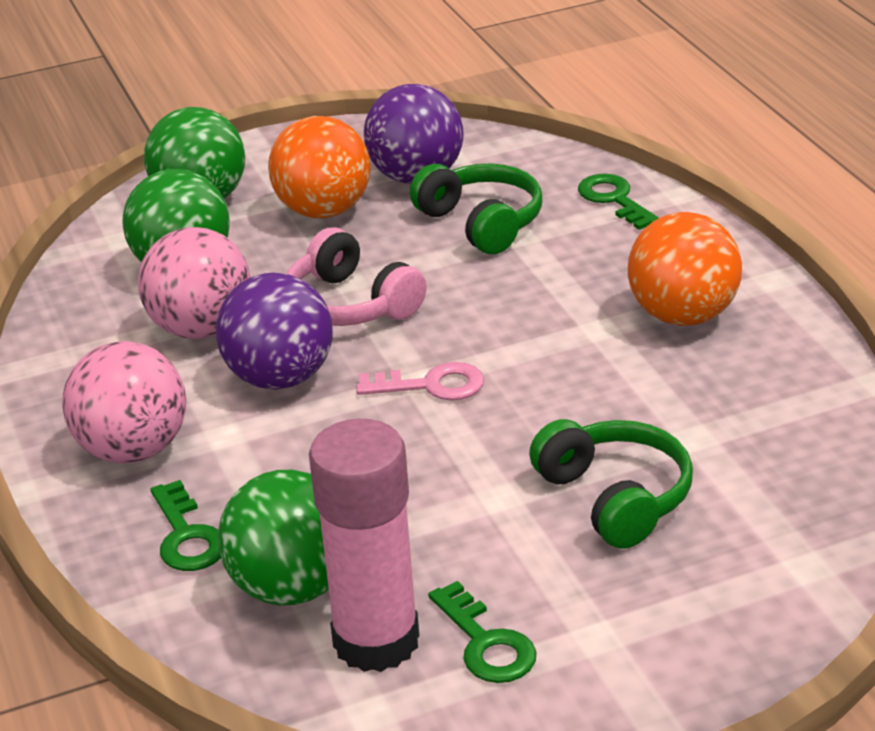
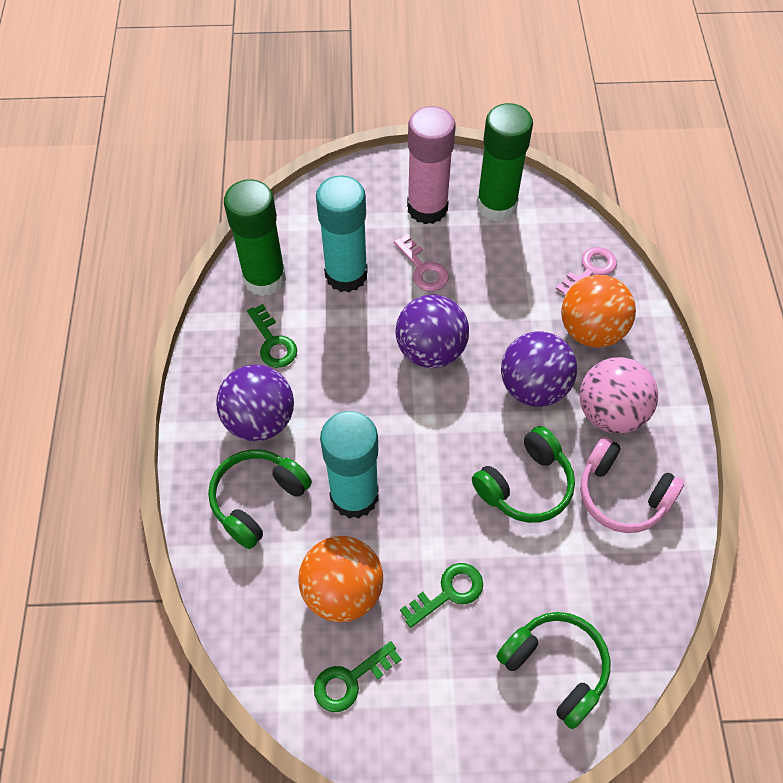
green ball: 3 -> 0
green glue stick: 0 -> 2
green headphones: 2 -> 3
pink ball: 2 -> 1
pink key: 1 -> 2
purple ball: 2 -> 3
turquoise glue stick: 0 -> 2

